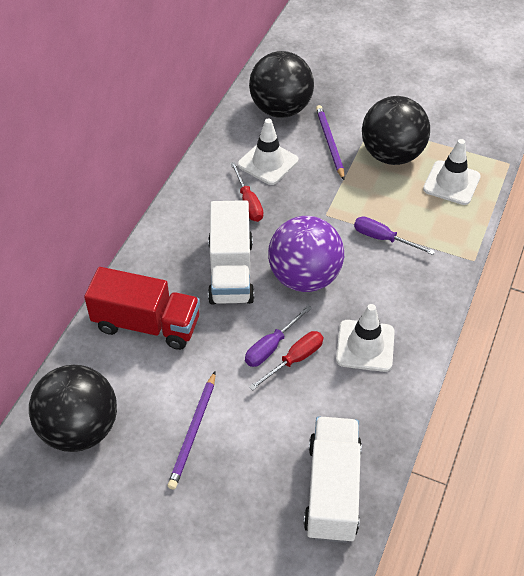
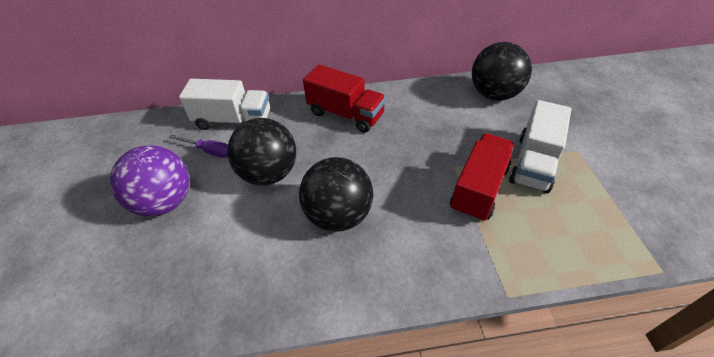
purple pencil: 2 -> 0
purple screwdriver: 2 -> 1
red screwdriver: 2 -> 0
red truck: 1 -> 2
white traffic cone: 3 -> 0

